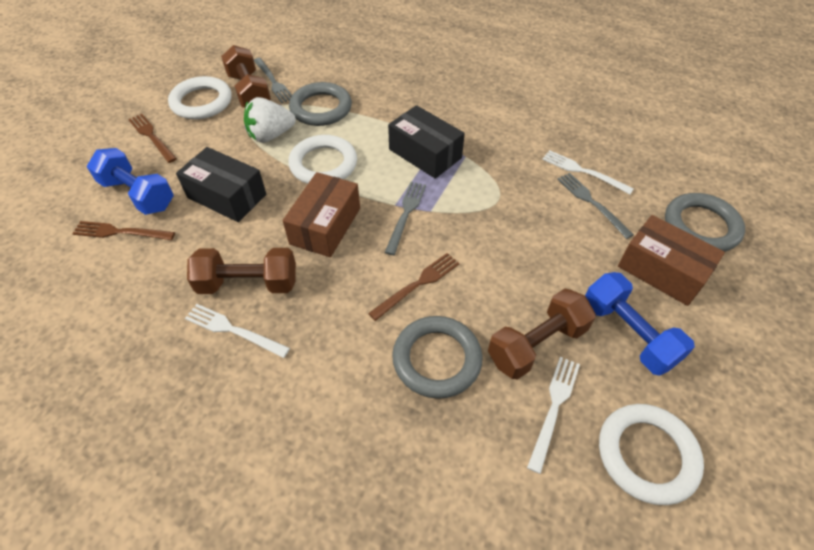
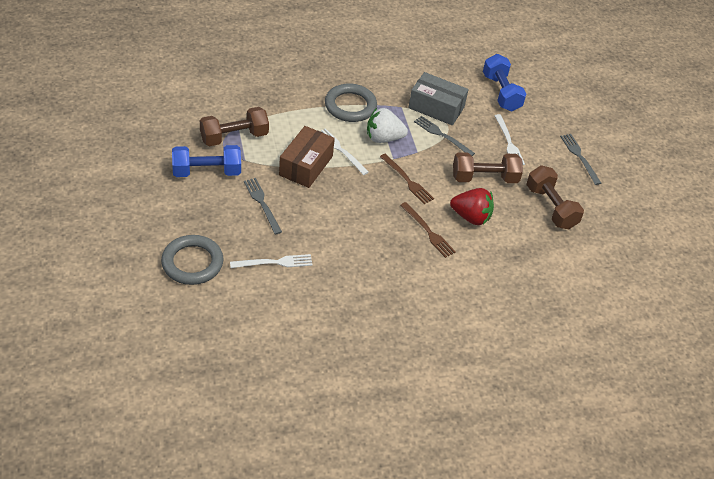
black box: 2 -> 0
brown box: 2 -> 1
brown fork: 3 -> 2
grey box: 0 -> 1
grey ring: 3 -> 2
red strawberry: 0 -> 1
white ring: 3 -> 0

